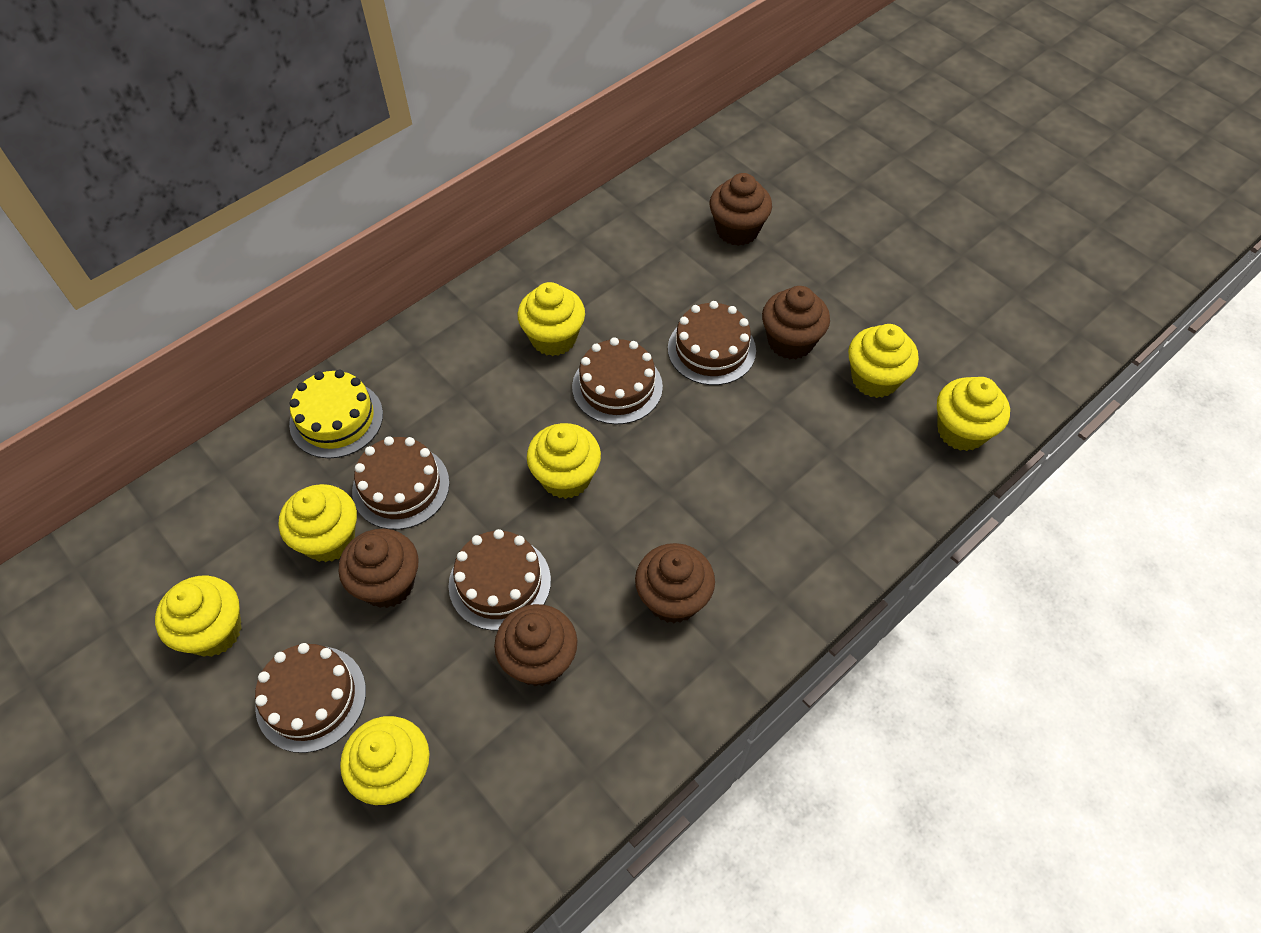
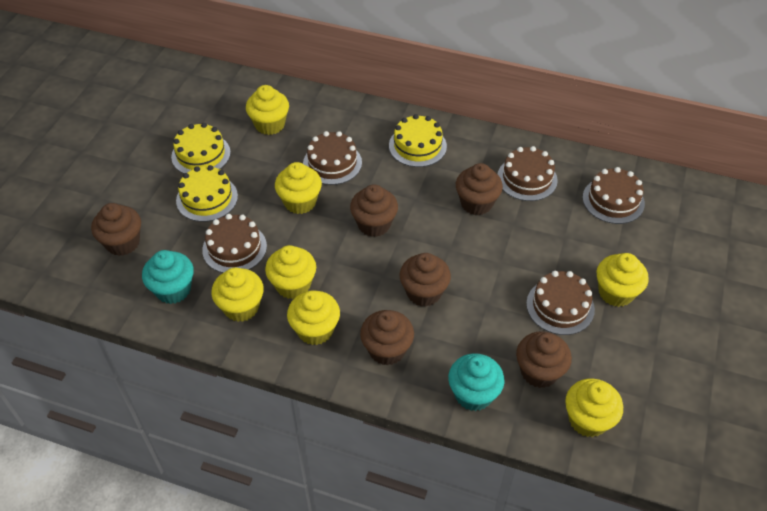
brown cupcake: 5 -> 6
turquoise cupcake: 0 -> 2
yellow cake: 1 -> 3

